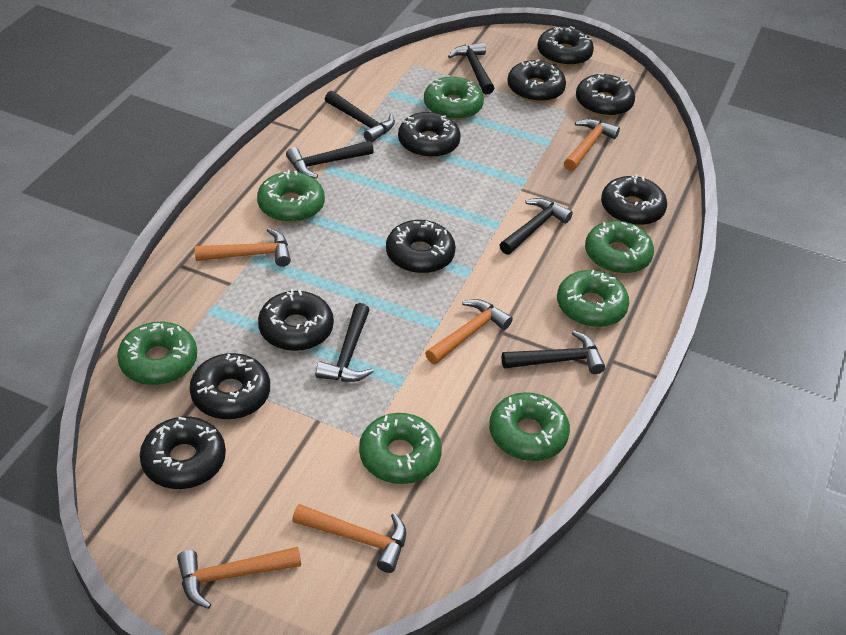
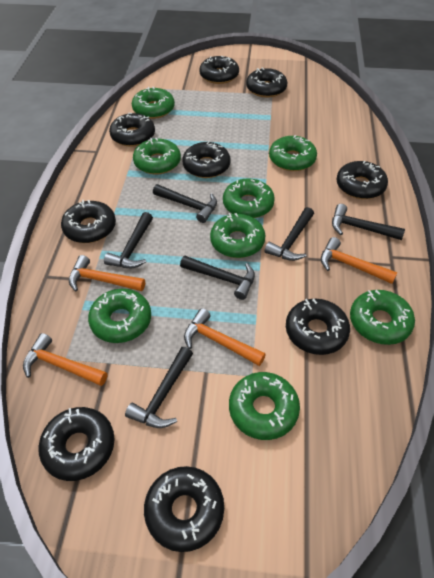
green donut: 7 -> 8
orange hammer: 5 -> 4

